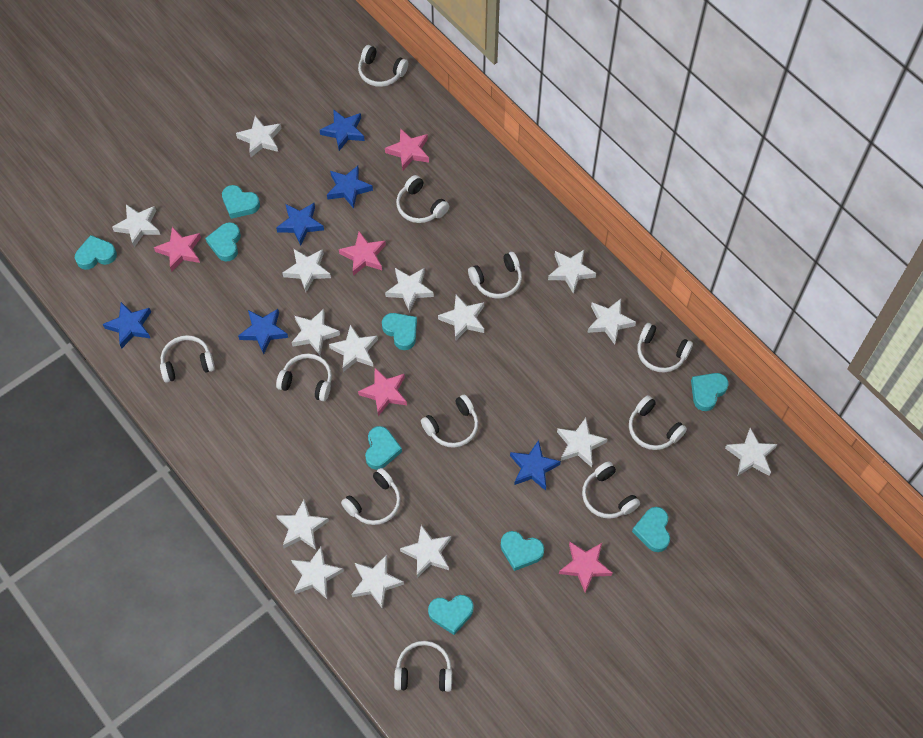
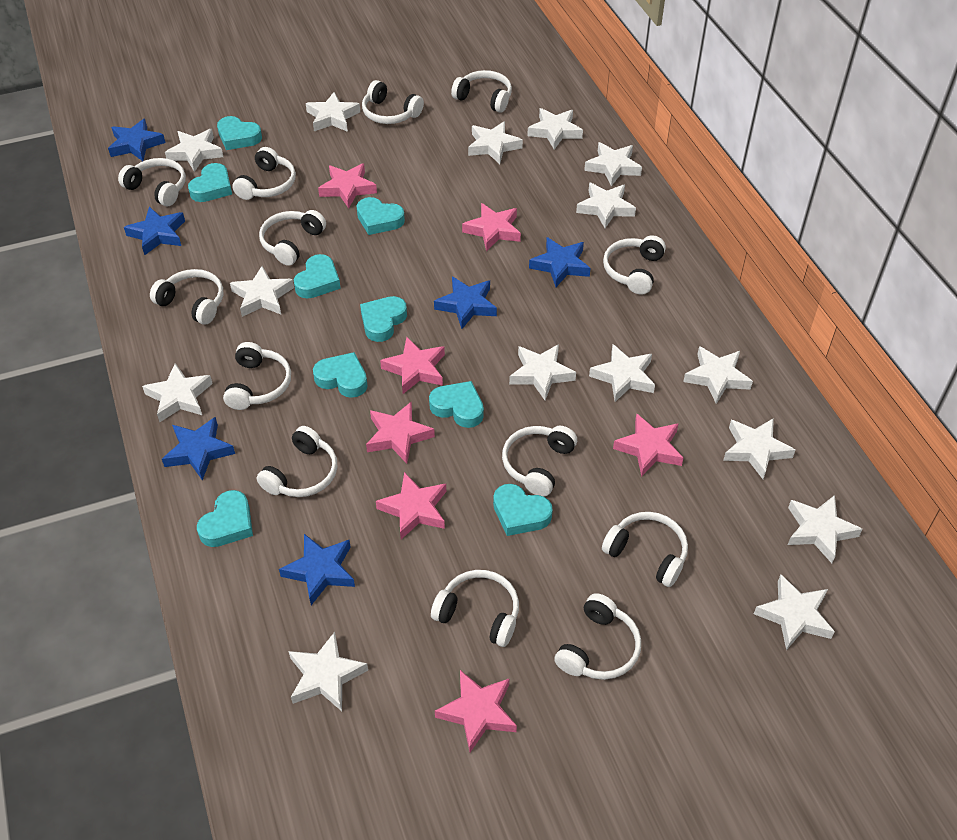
pink star: 5 -> 7
white headphones: 11 -> 13

